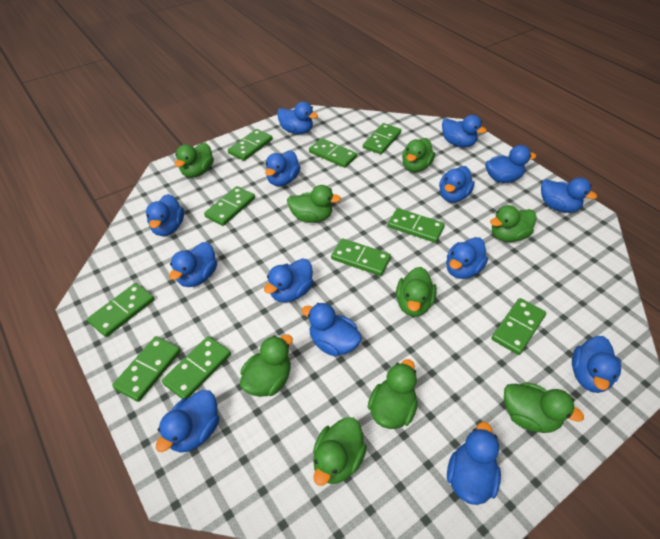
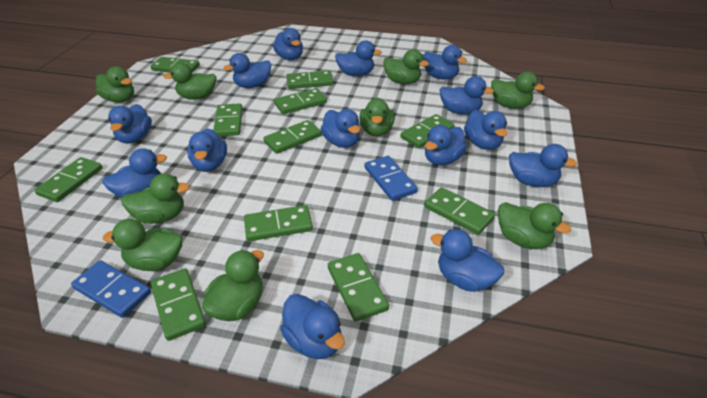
blue domino: 0 -> 2
green domino: 10 -> 11

